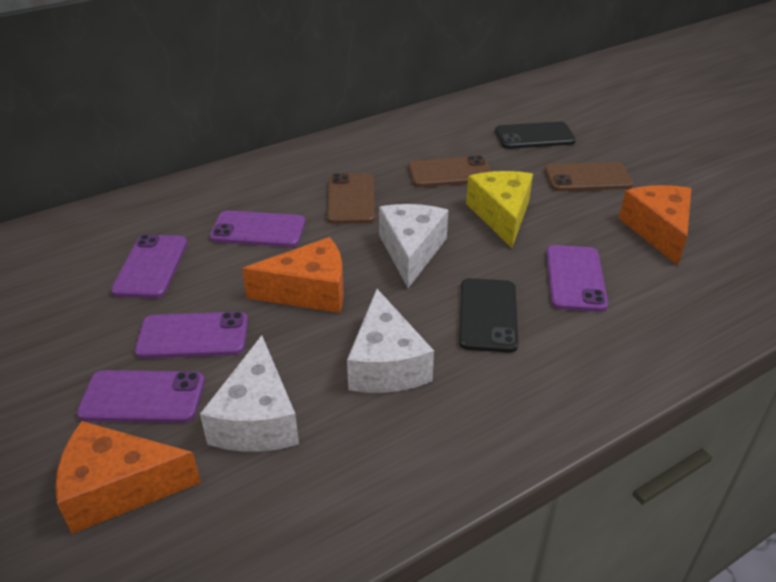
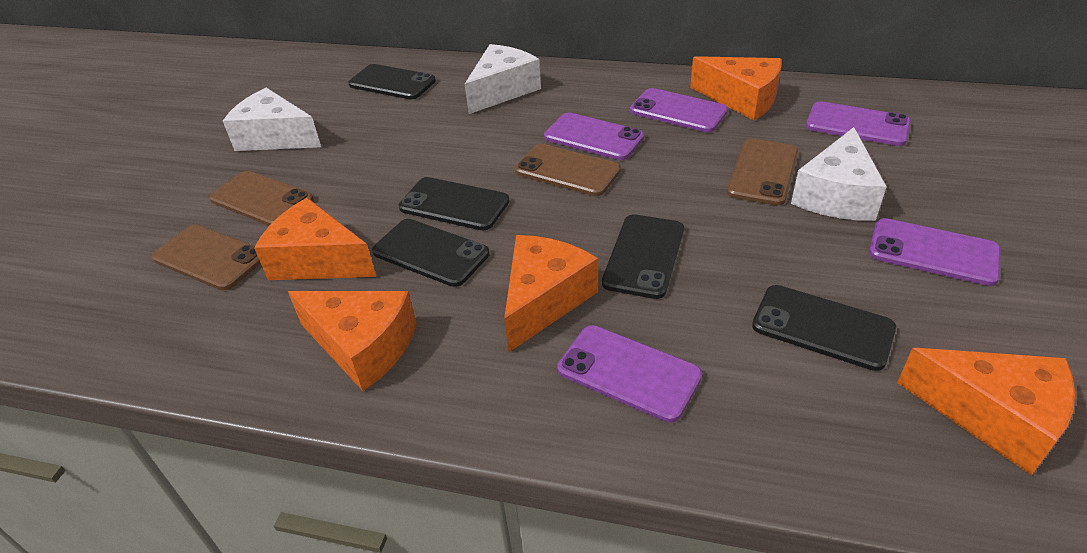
black phone: 2 -> 5
brown phone: 3 -> 4
orange cheese: 3 -> 5
yellow cheese: 1 -> 0

